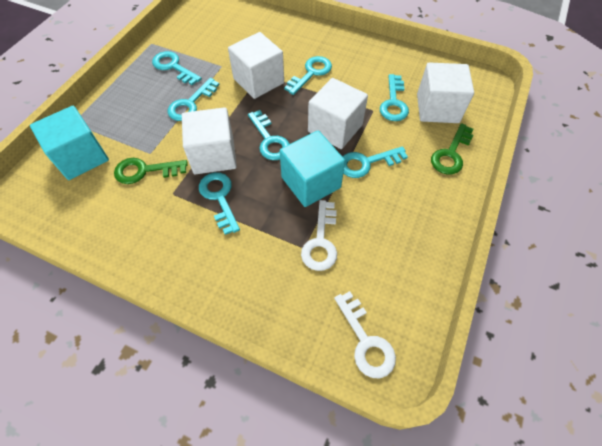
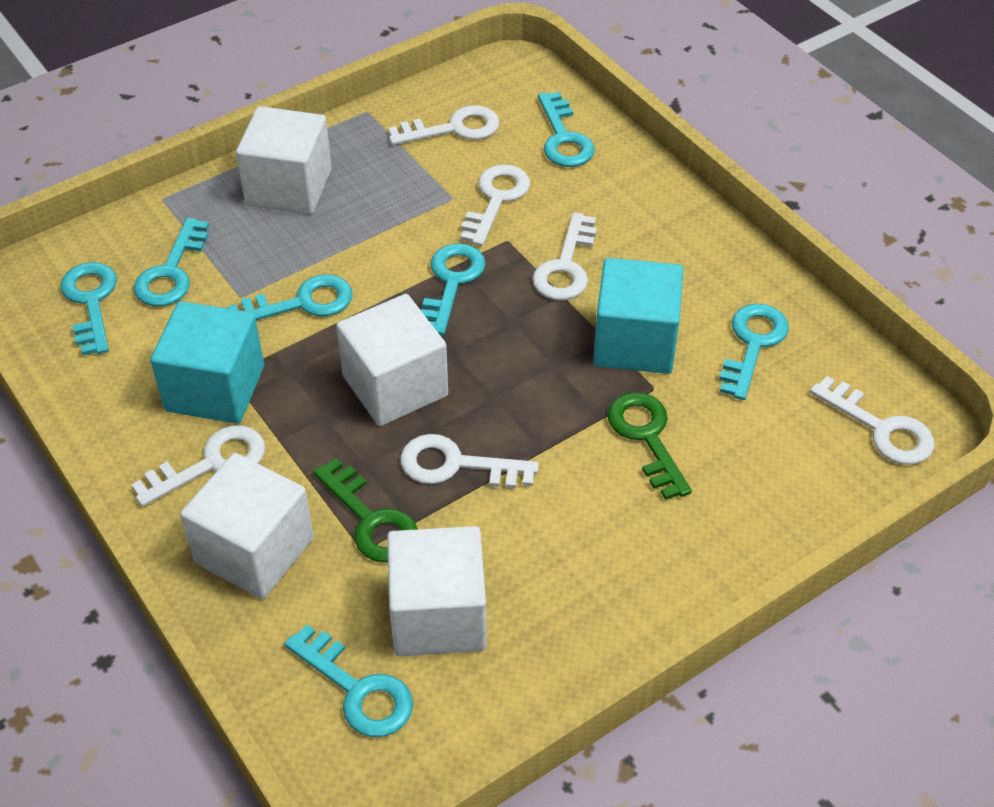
white key: 2 -> 6

